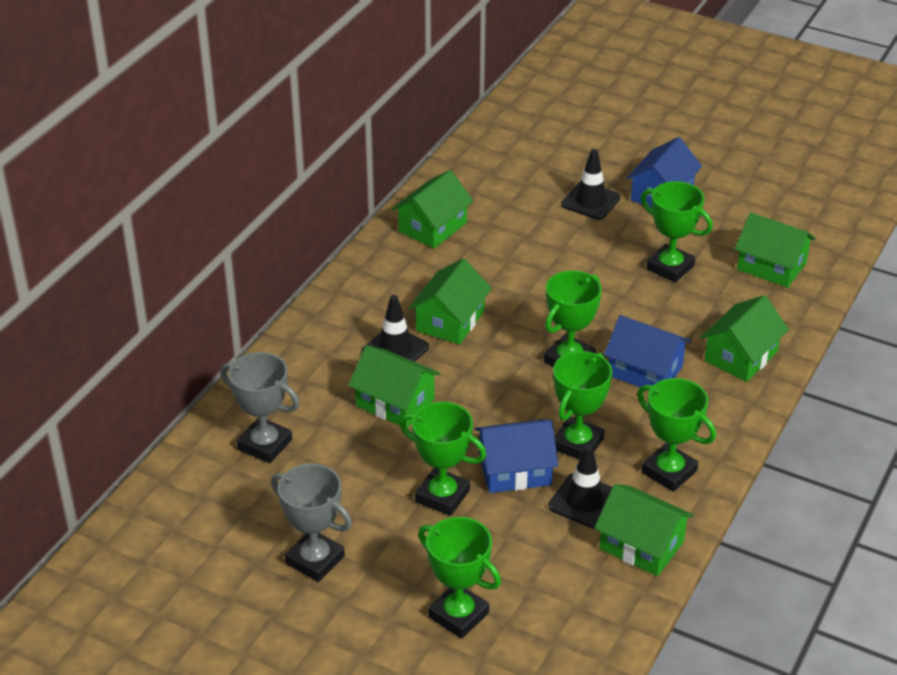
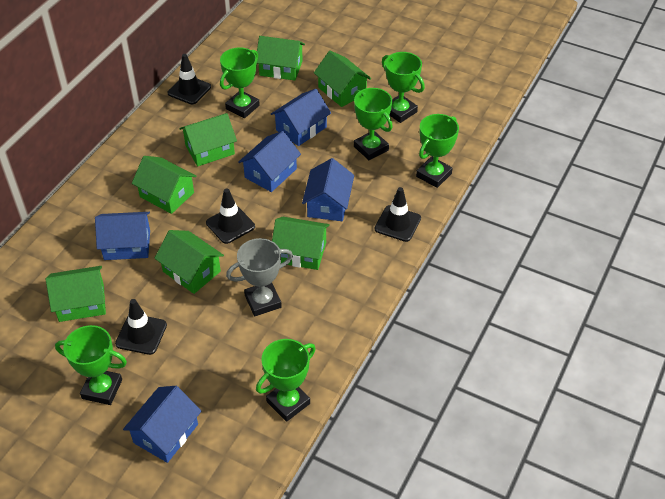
black traffic cone: 3 -> 4
blue house: 3 -> 5
green house: 6 -> 7
grey trophy: 2 -> 1

